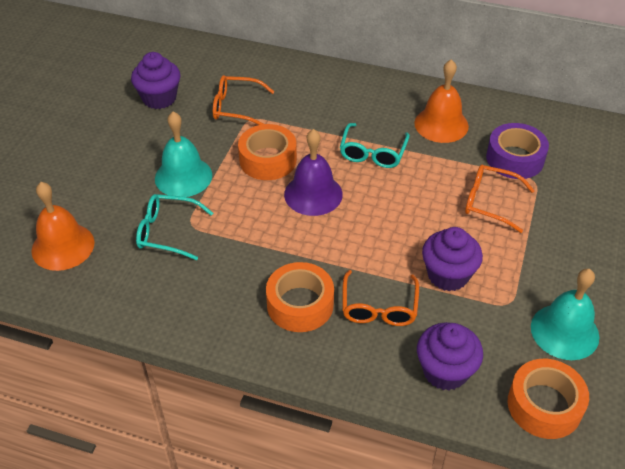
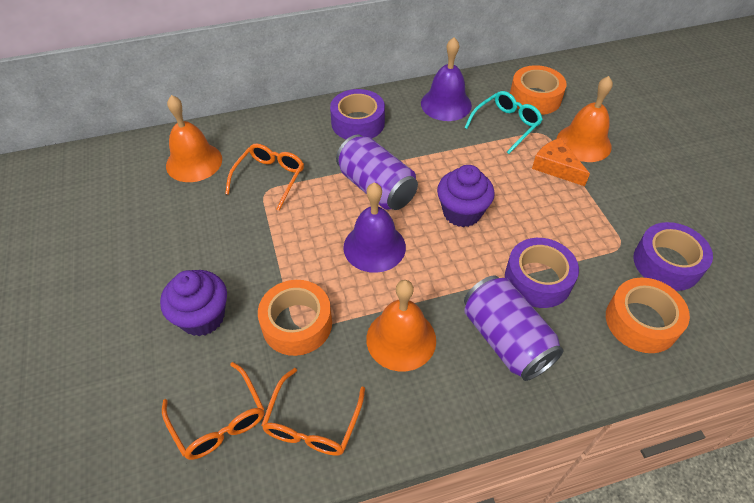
orange bell: 2 -> 3
orange cheese: 0 -> 1
purple bell: 1 -> 2
purple can: 0 -> 2
purple cupcake: 3 -> 2
purple tape: 1 -> 3
turquoise bell: 2 -> 0
turquoise glasses: 2 -> 1

